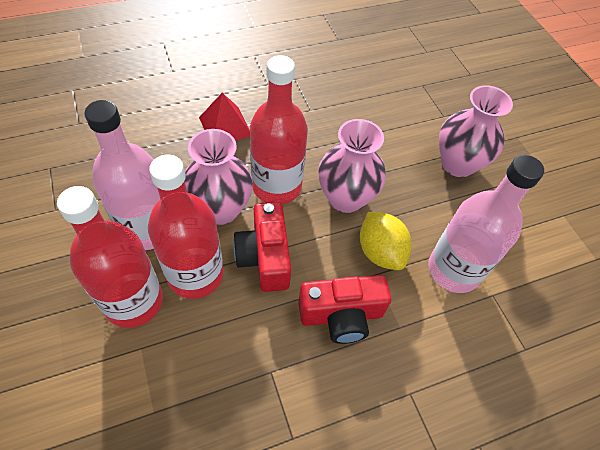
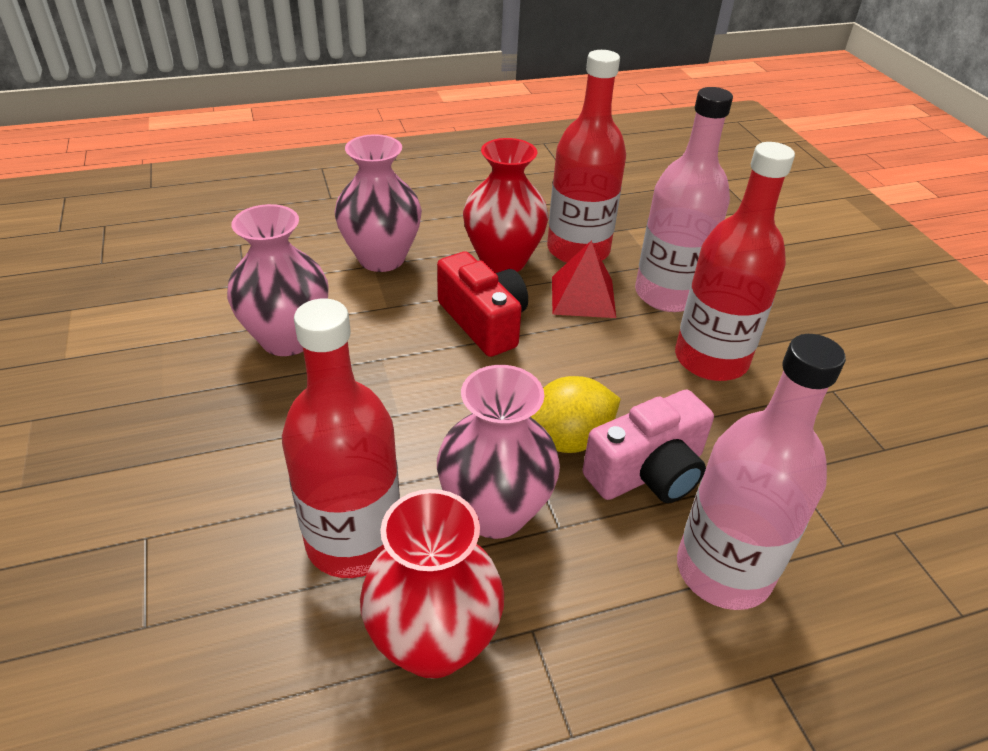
pink camera: 0 -> 1
red camera: 2 -> 1
red vase: 0 -> 2

